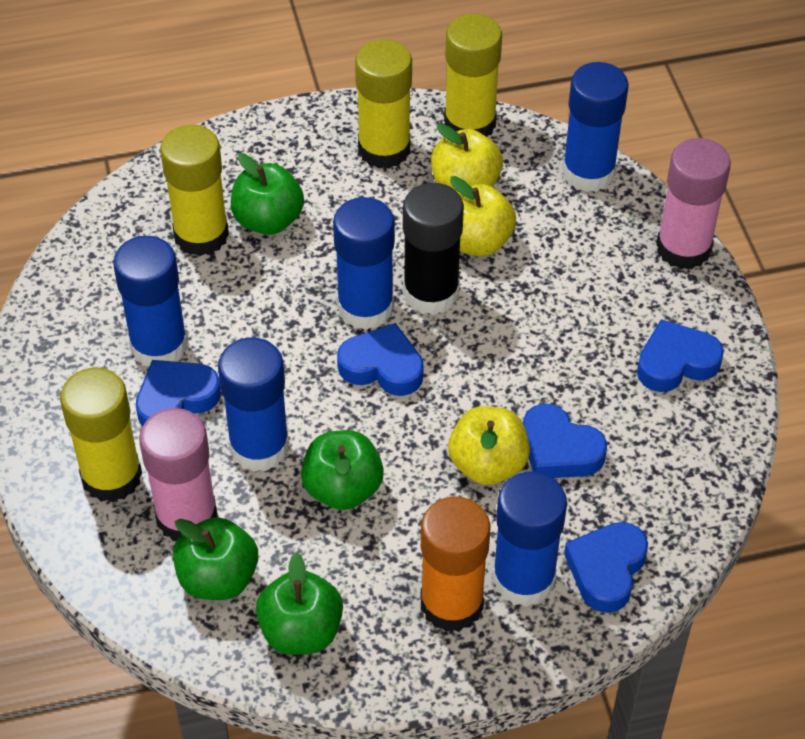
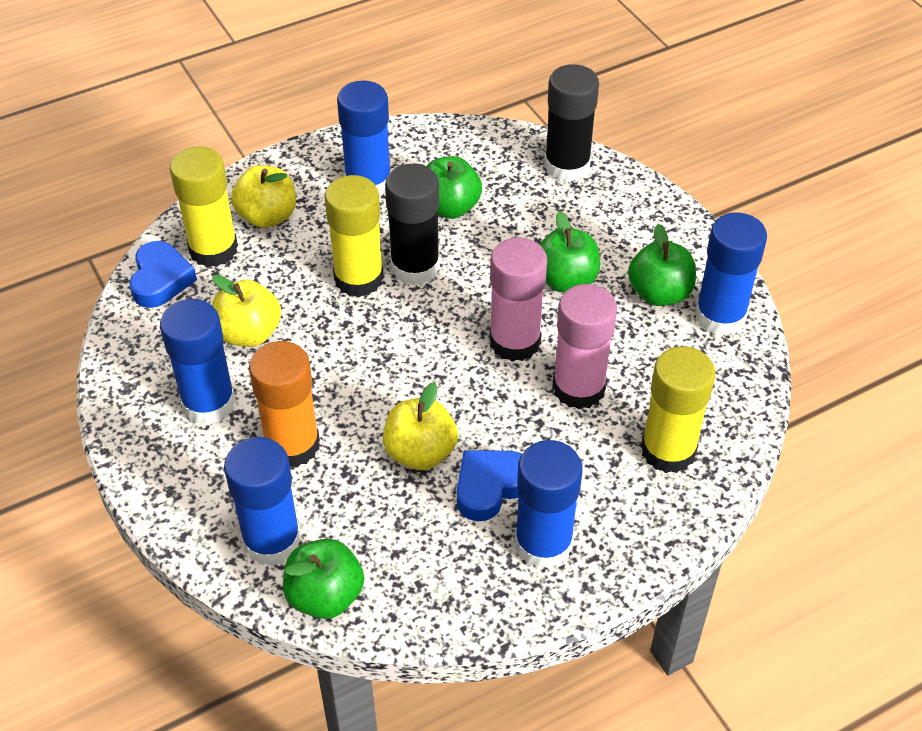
black glue stick: 1 -> 2
blue heart: 5 -> 2
yellow glue stick: 4 -> 3

